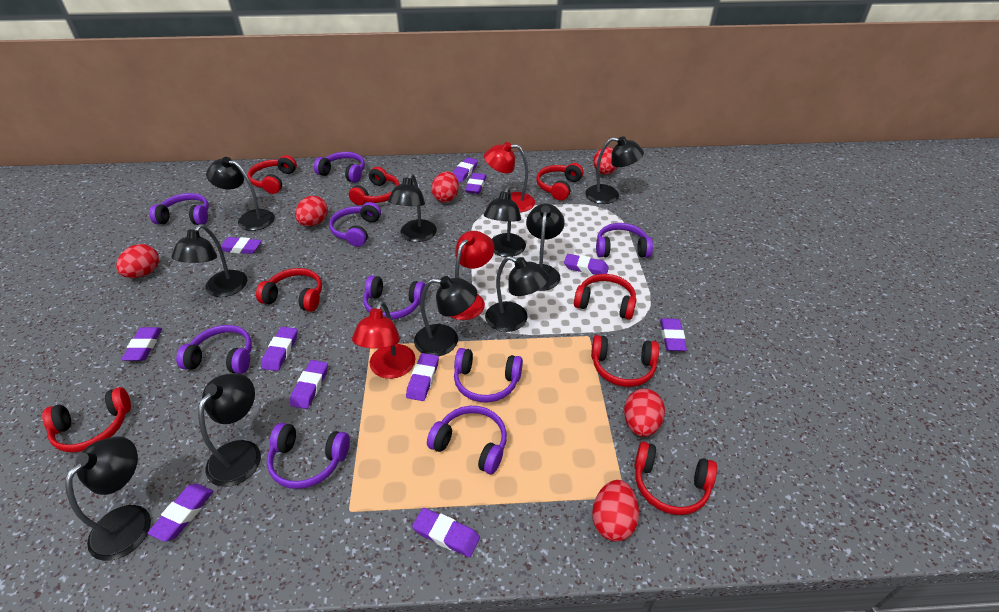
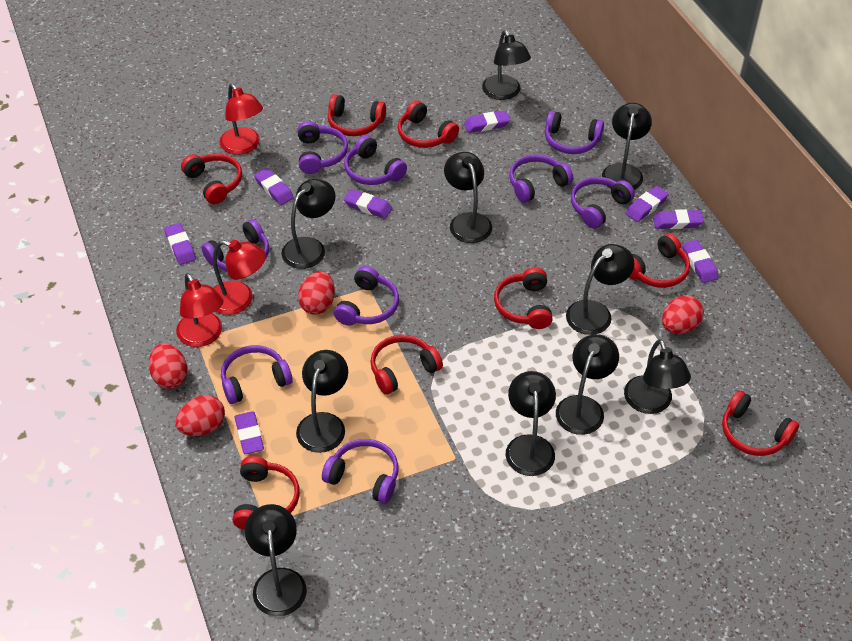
purple eraser: 11 -> 8
red egg: 6 -> 4

